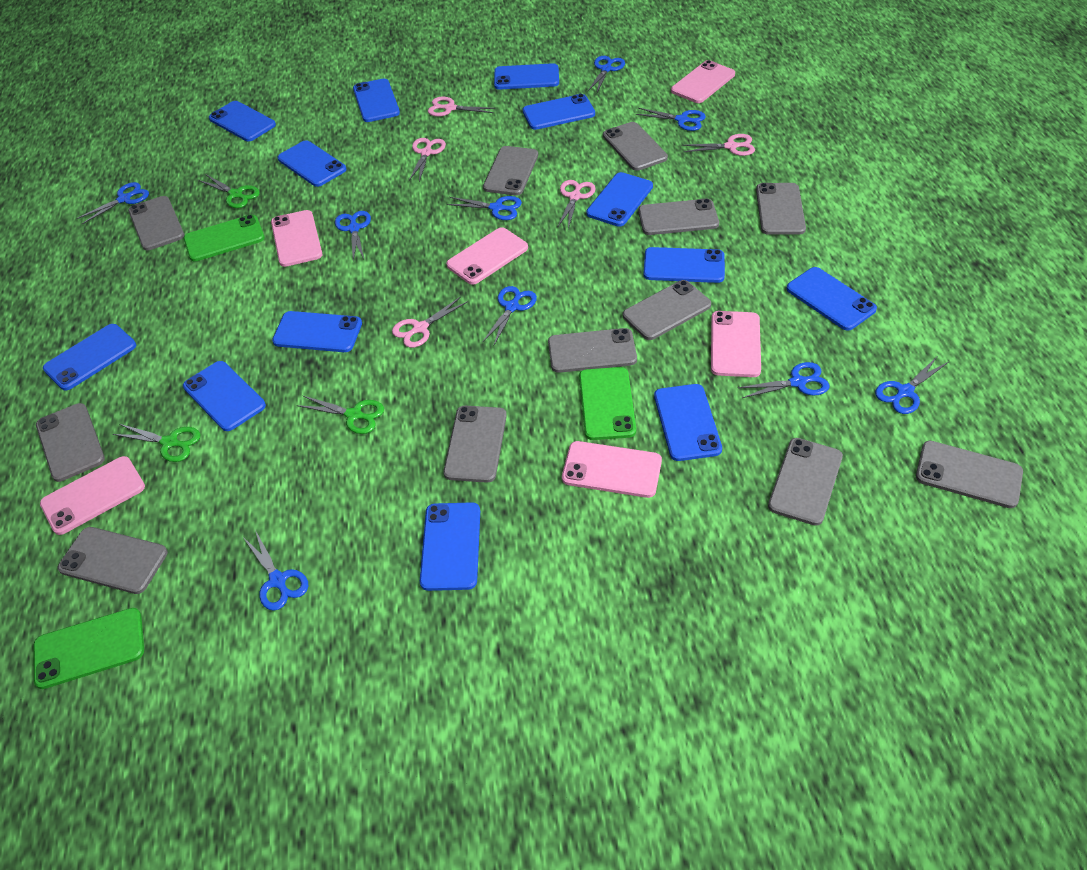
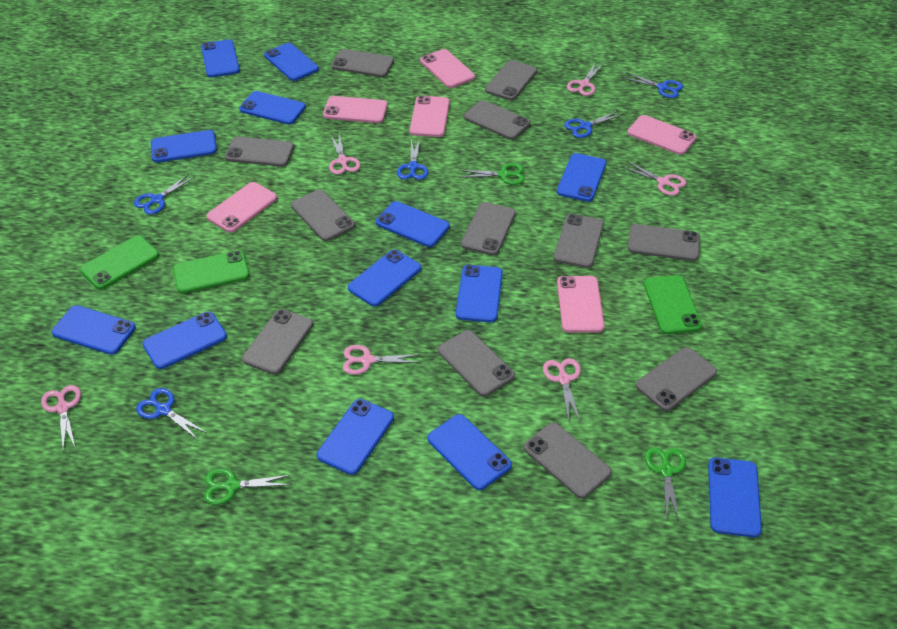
blue scissors: 9 -> 5
pink scissors: 5 -> 6

